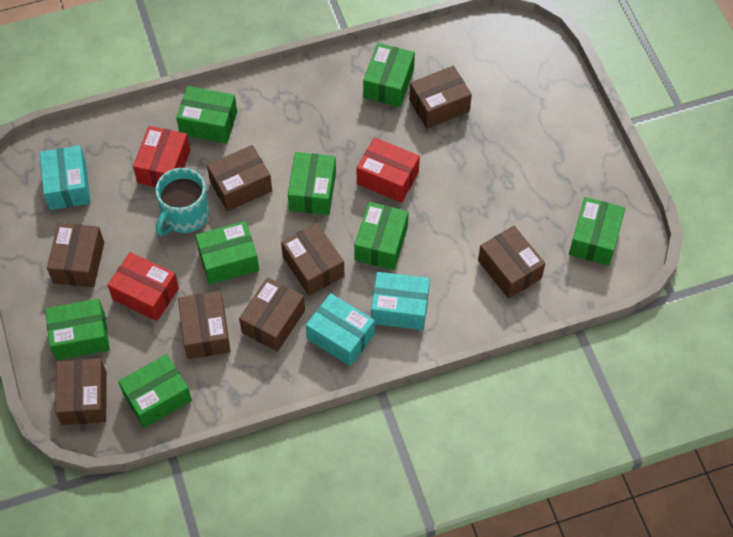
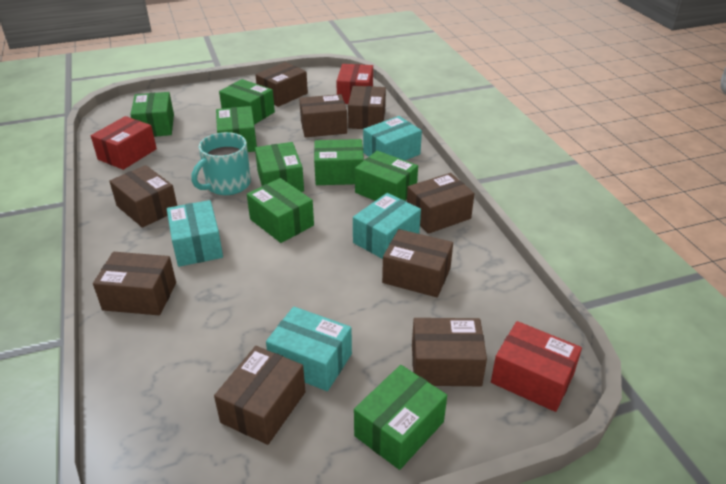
brown box: 8 -> 9
turquoise box: 3 -> 4

